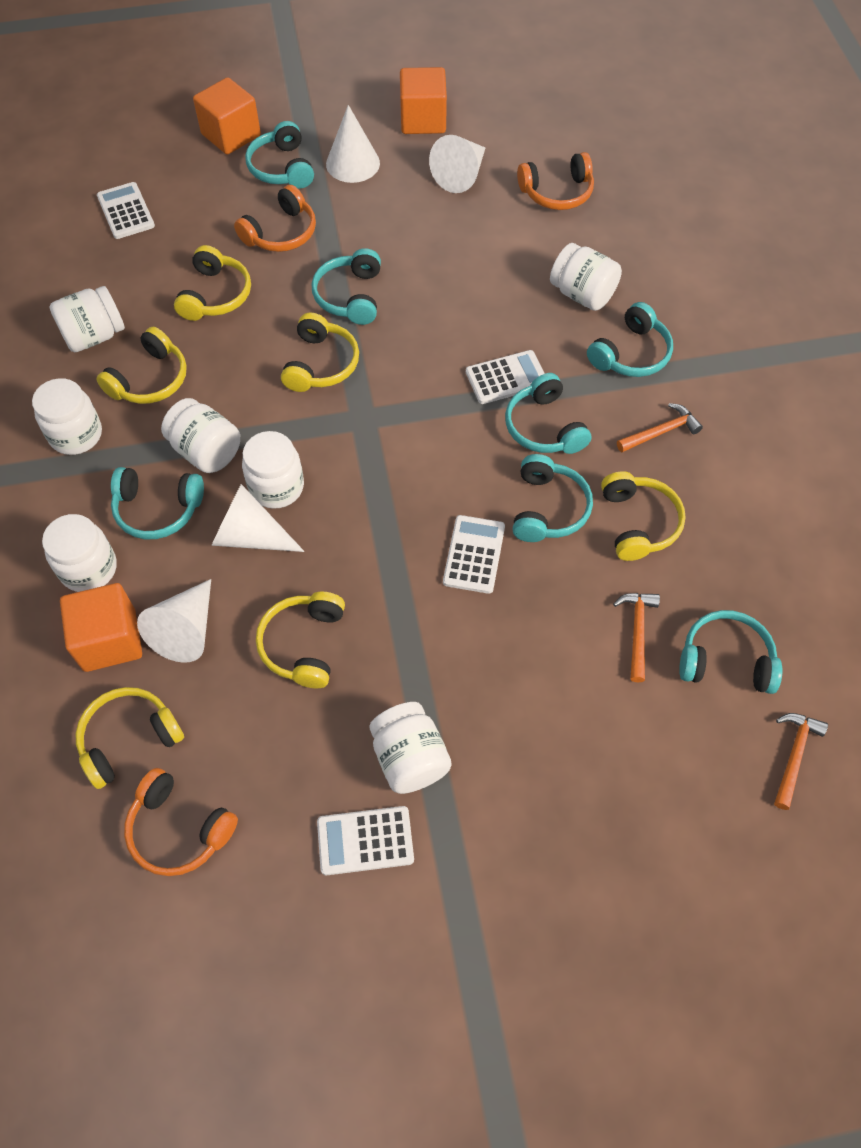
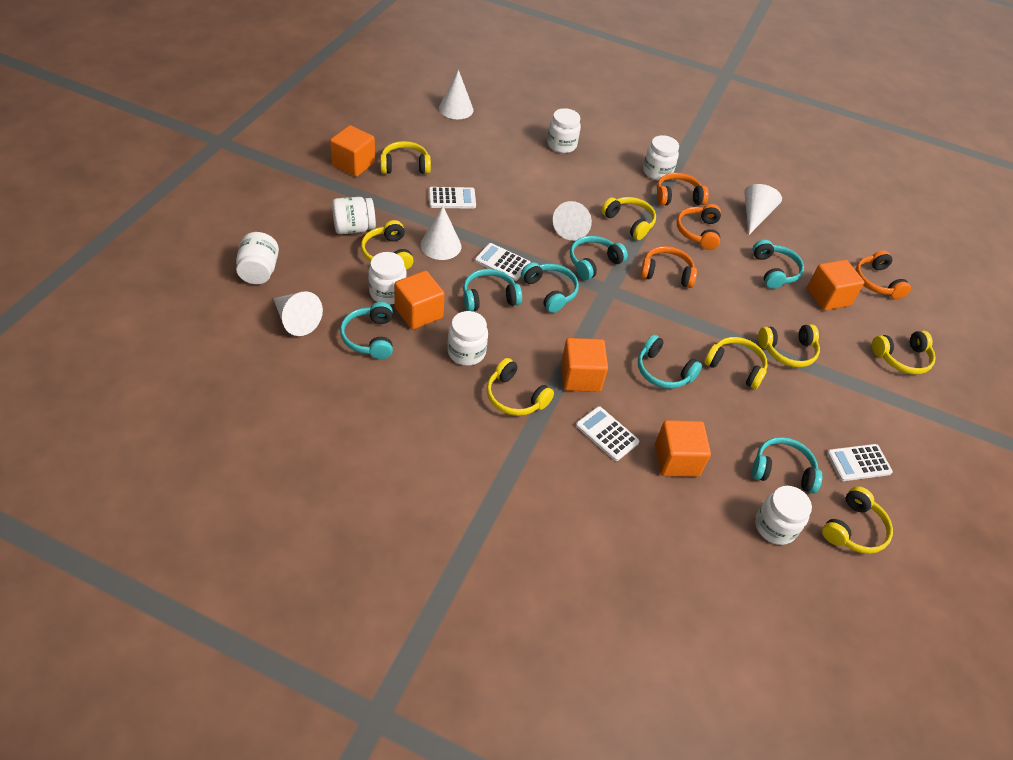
orange cube: 3 -> 5
orange hammer: 3 -> 0
orange headphones: 3 -> 4
white cone: 4 -> 5
yellow headphones: 6 -> 8

